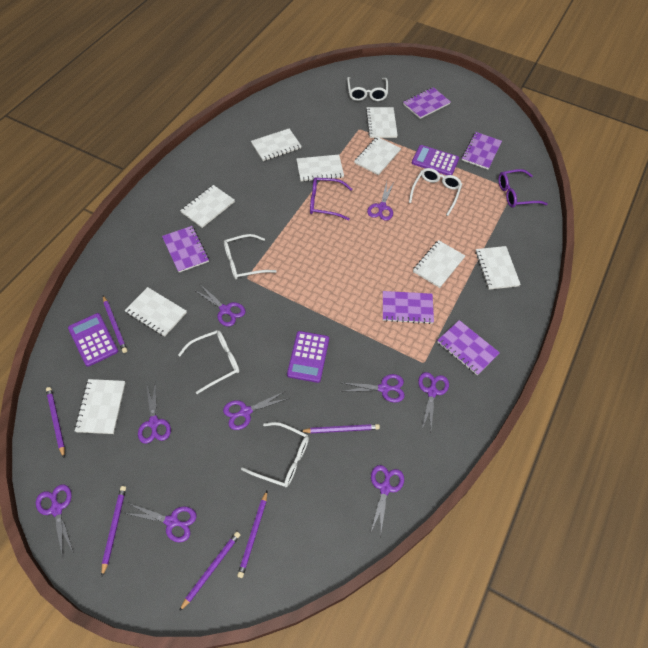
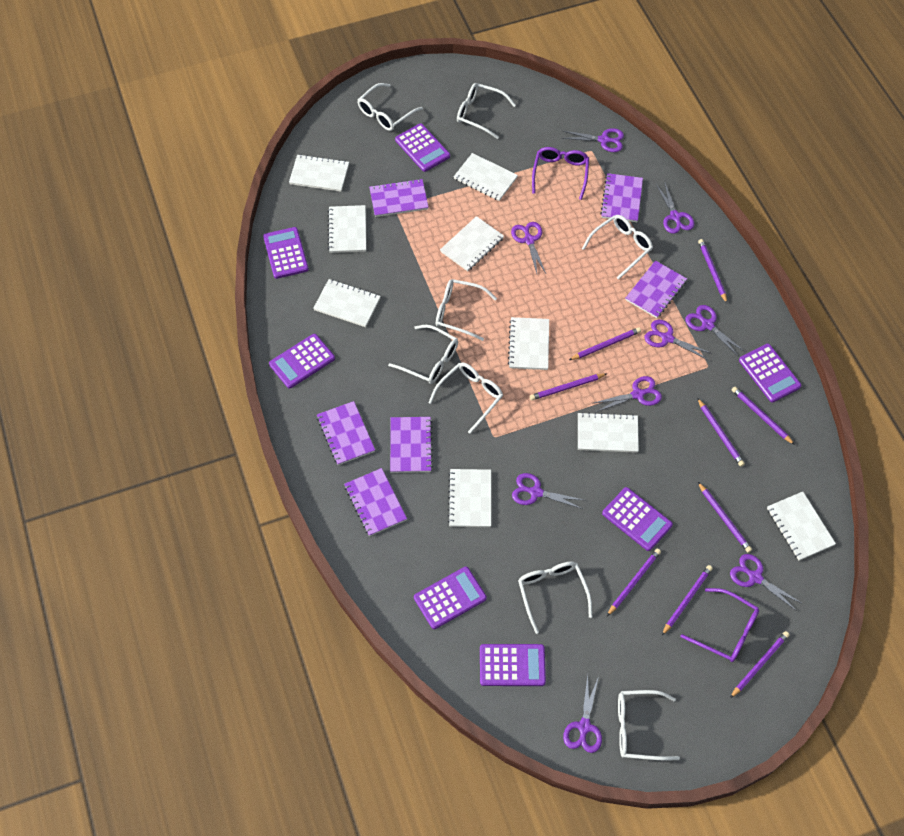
purple calculator: 3 -> 7
purple notebook: 5 -> 6
purple pencil: 6 -> 9
white glasses: 5 -> 8

